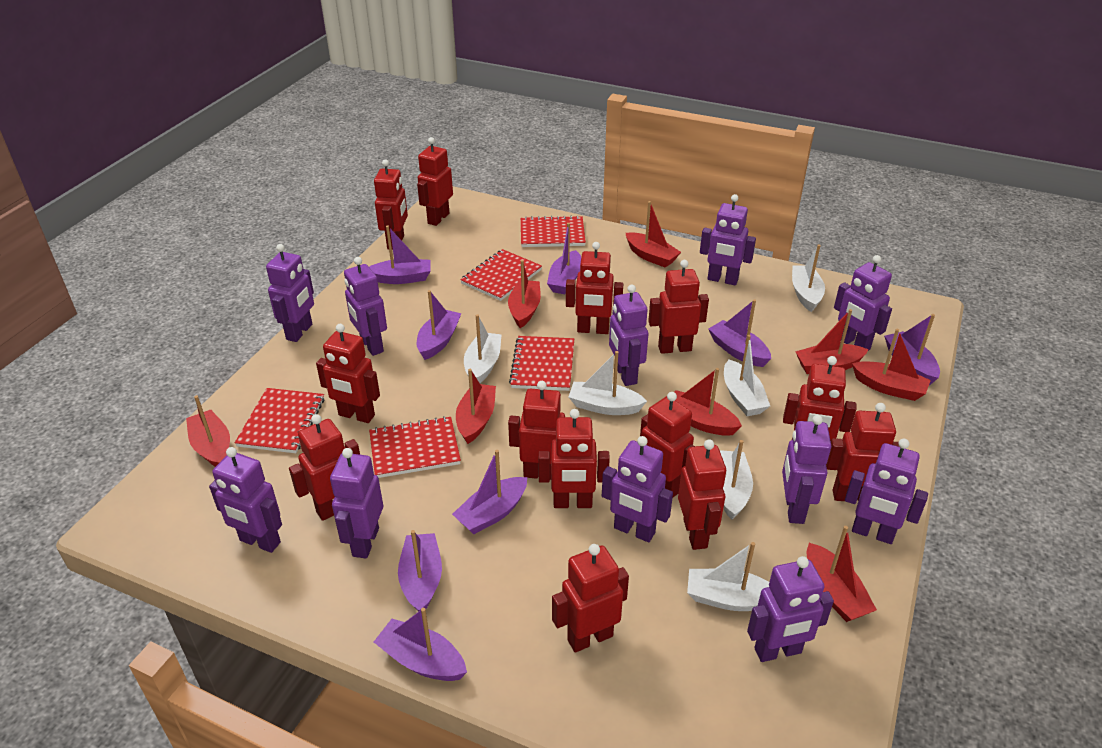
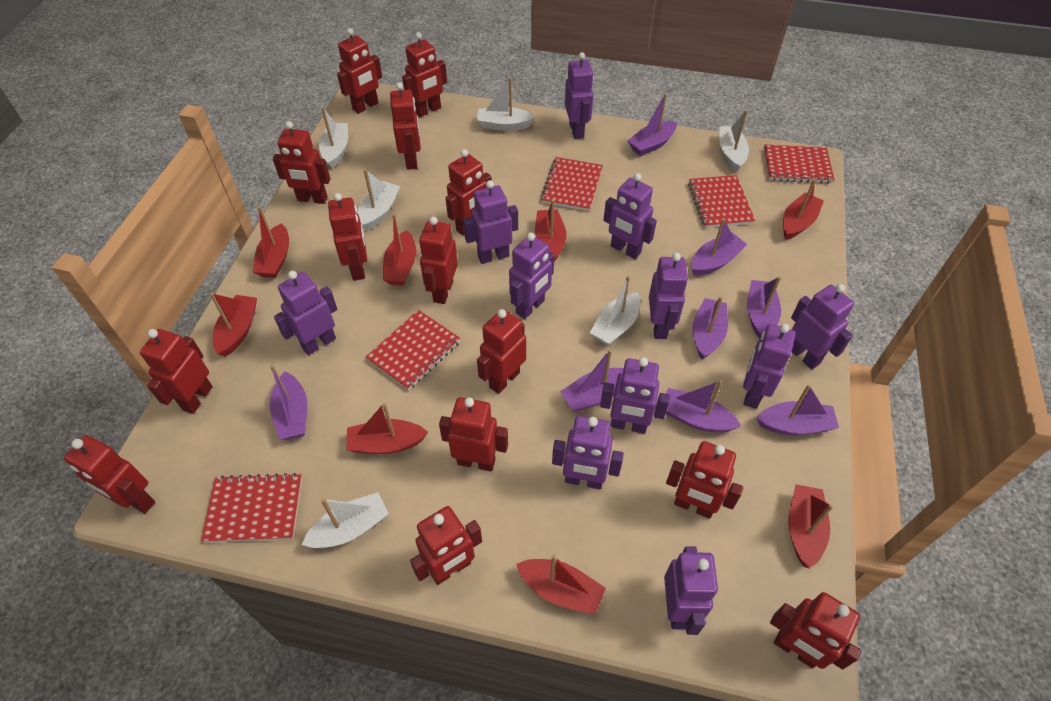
red robot: 13 -> 14

